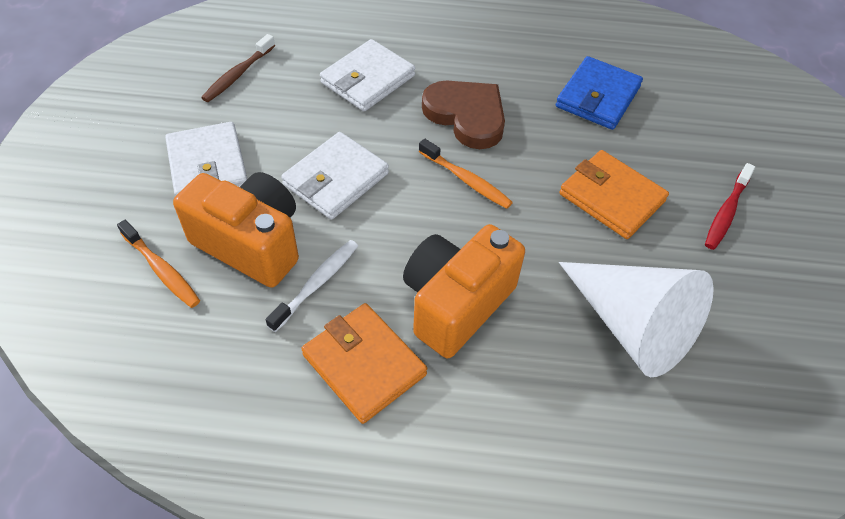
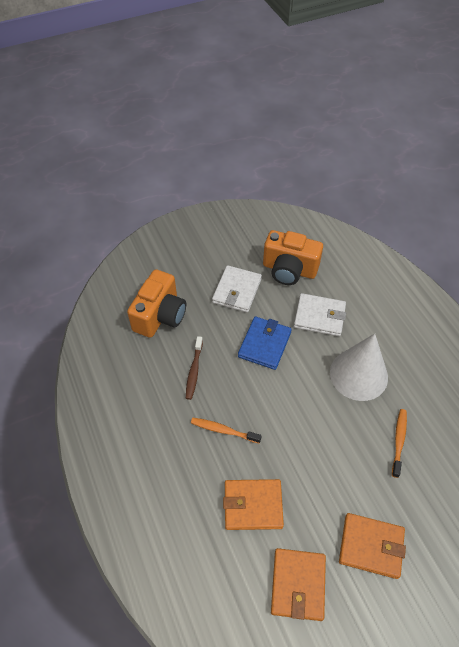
brown heart: 1 -> 0
orange wallet: 2 -> 3
red toothbrush: 1 -> 0
white toothbrush: 1 -> 0
white wallet: 3 -> 2

